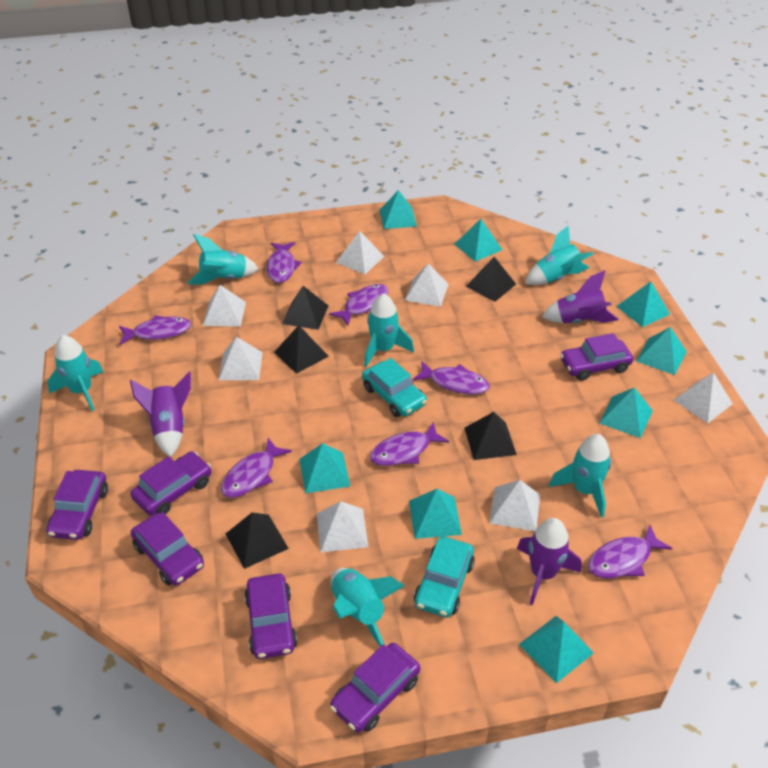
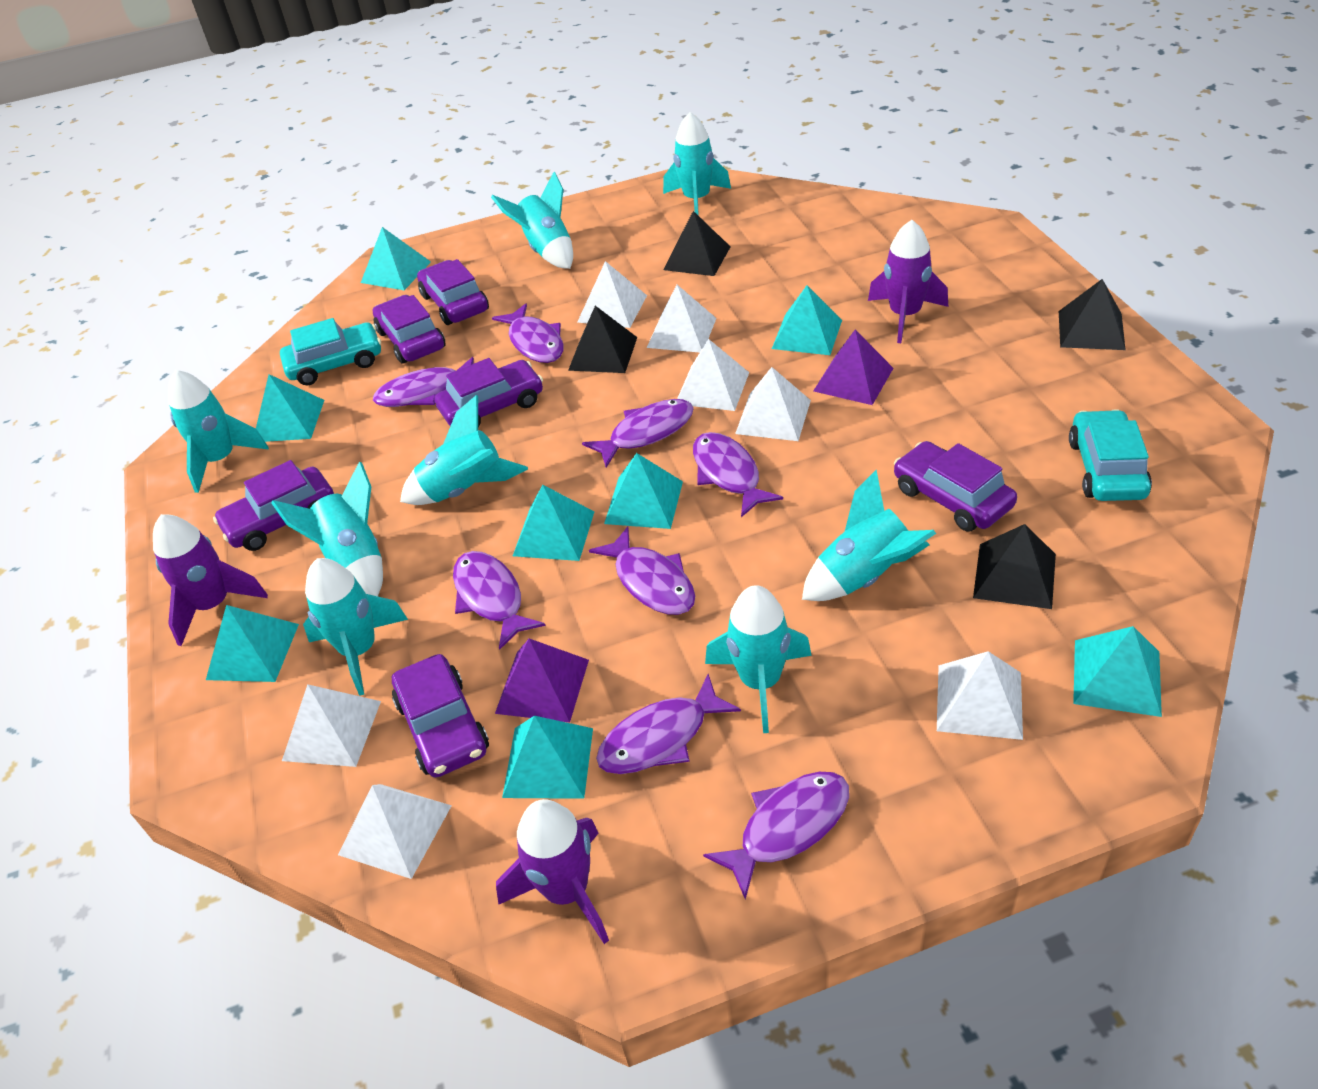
black pyramid: 5 -> 4
purple fish: 7 -> 8
purple pyramid: 0 -> 2
turquoise rocket: 6 -> 8

